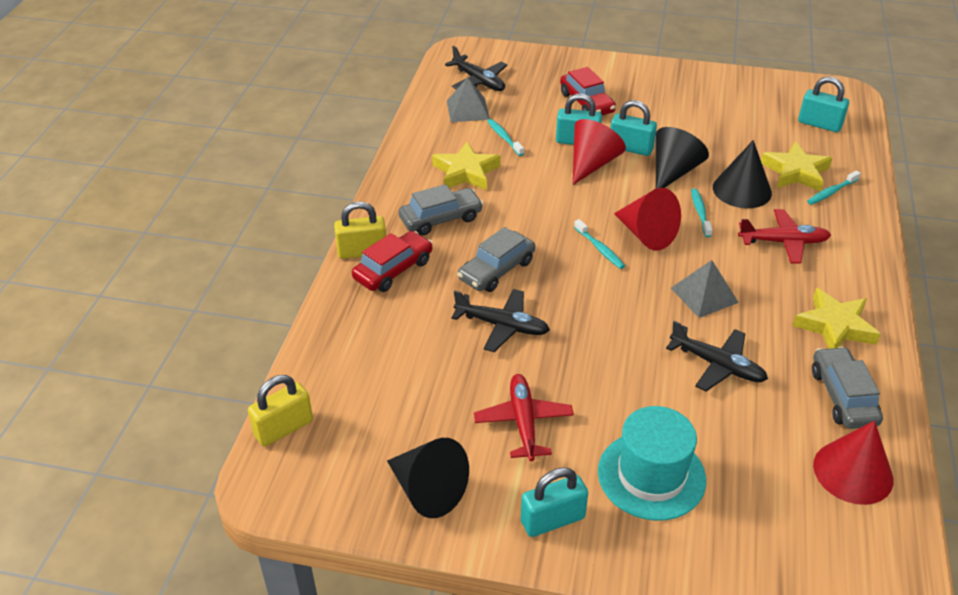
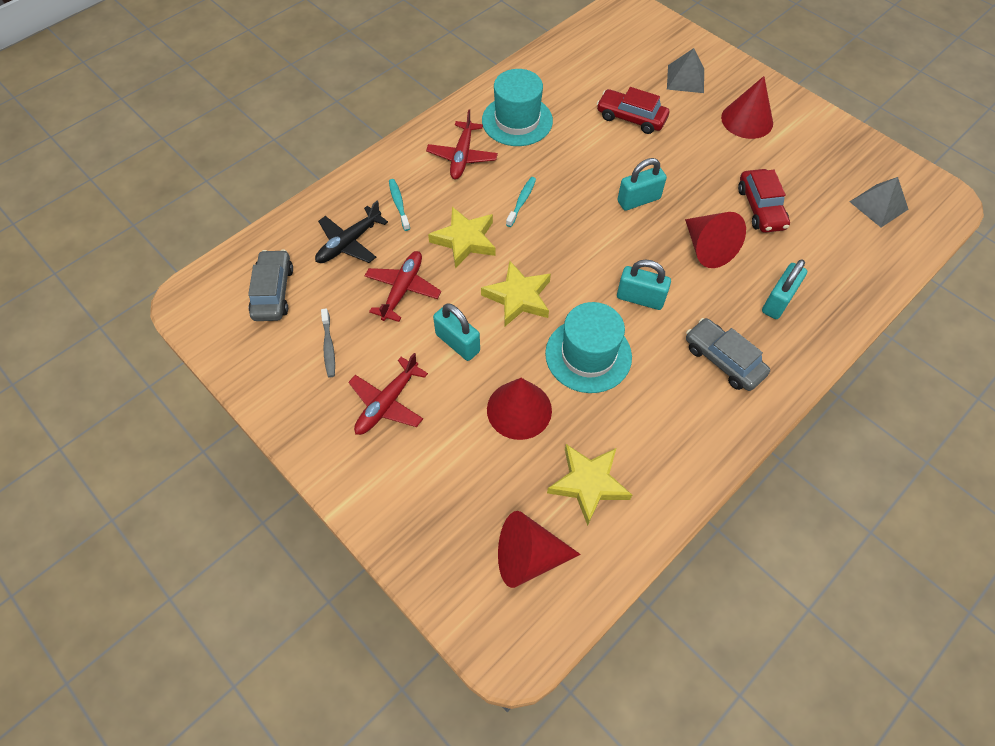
black cone: 3 -> 0
black plane: 3 -> 1
grey car: 3 -> 2
grey toothbrush: 0 -> 1
red cone: 3 -> 4
red plane: 2 -> 3
turquoise hat: 1 -> 2
turquoise toothbrush: 4 -> 2
yellow padlock: 2 -> 0

